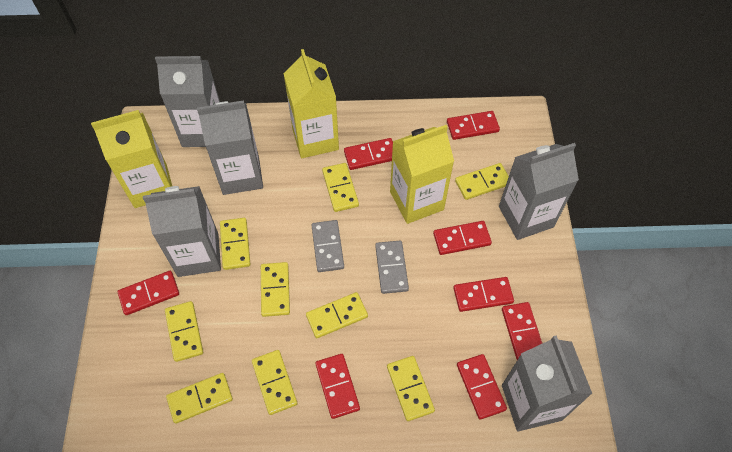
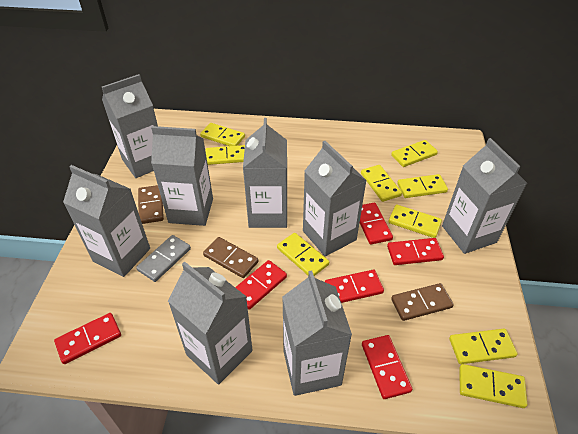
brown domino: 0 -> 3
grey carton: 5 -> 8
grey domino: 2 -> 1
red domino: 8 -> 6
yellow carton: 3 -> 0

